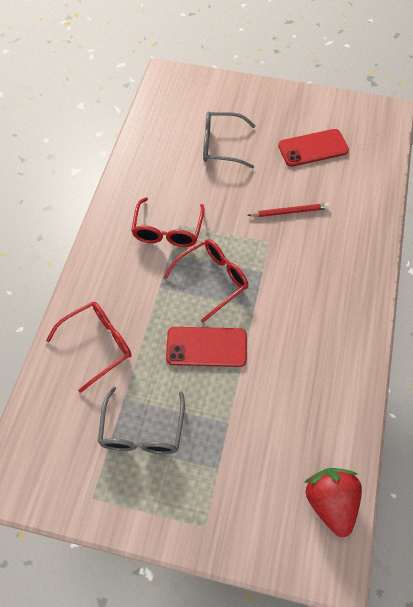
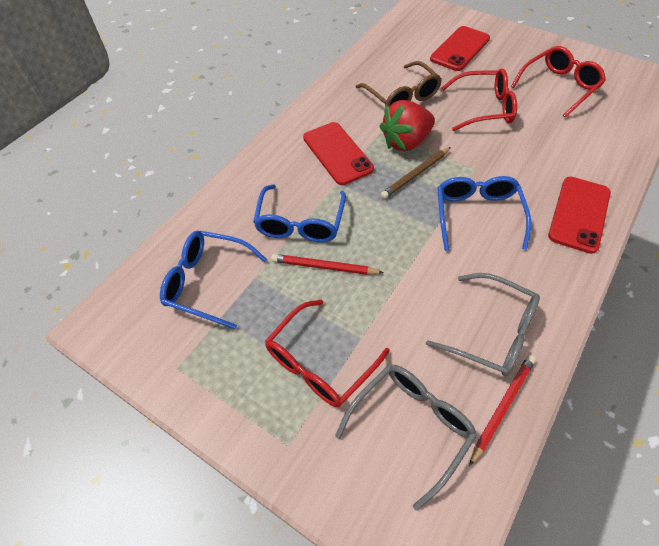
blue glasses: 0 -> 3
brown glasses: 0 -> 1
brown pencil: 0 -> 1
red pencil: 1 -> 2
red phone: 2 -> 3

